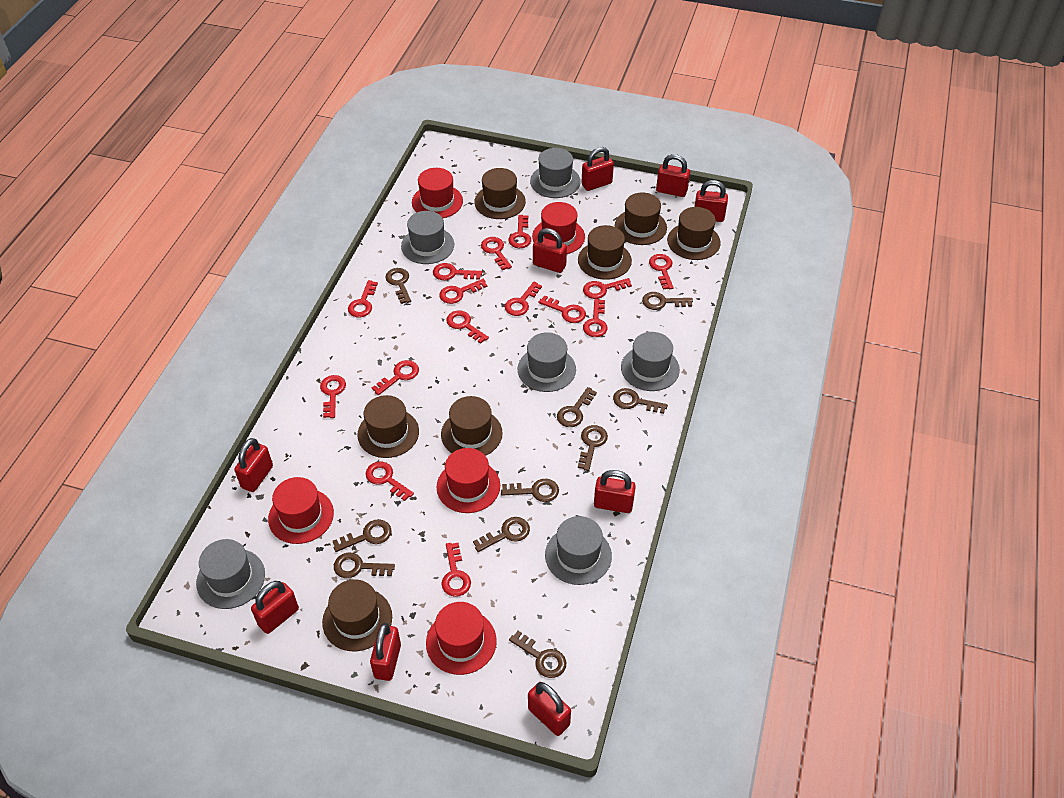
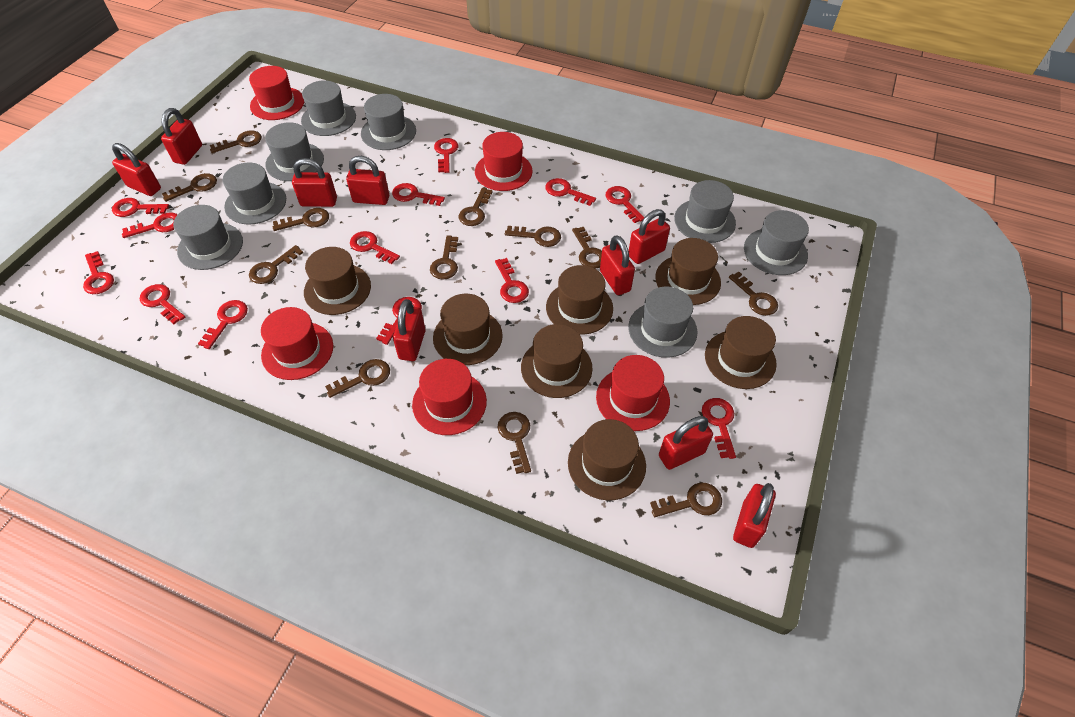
brown key: 10 -> 12
grey hat: 6 -> 8
red key: 15 -> 13

